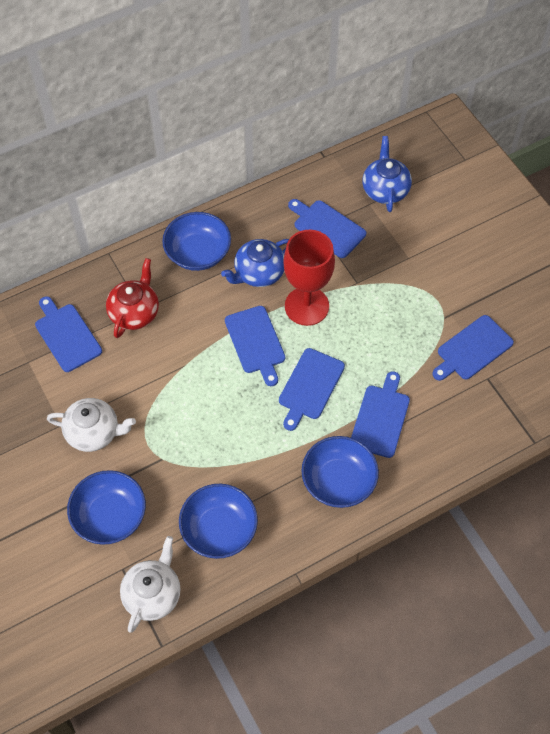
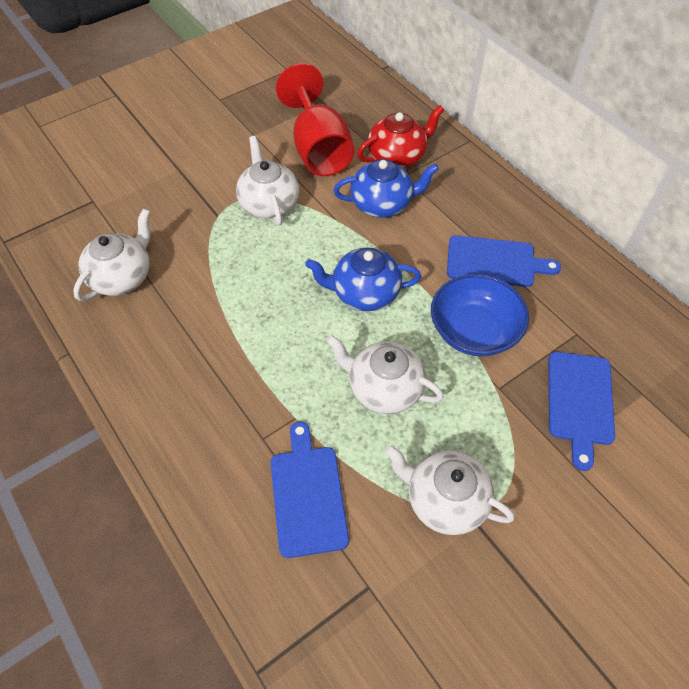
blue bowl: 4 -> 1
blue cutting board: 6 -> 3
white teapot: 2 -> 4

